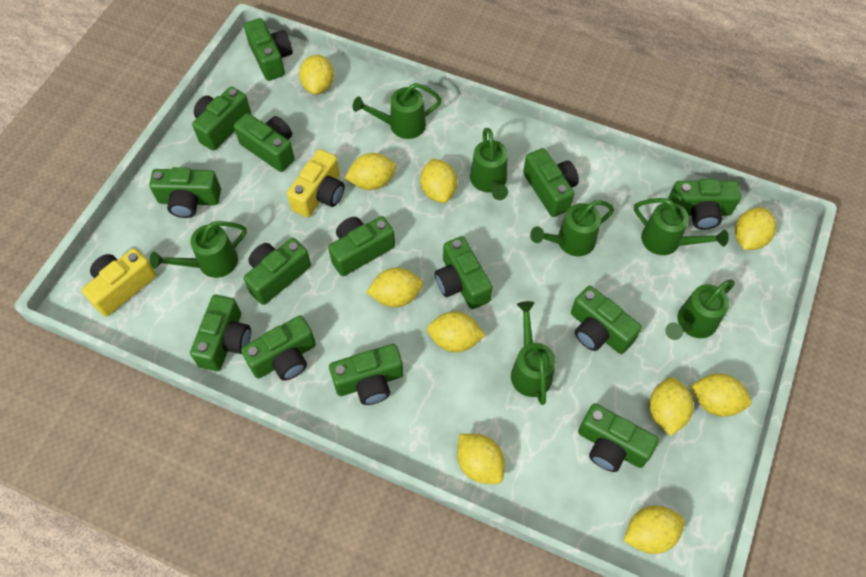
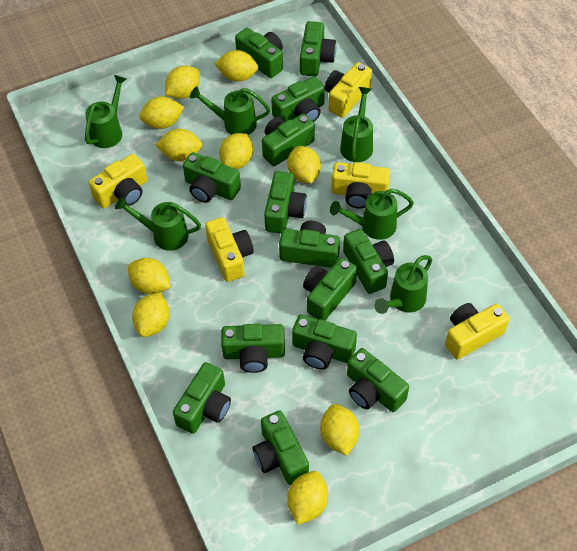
green watering can: 7 -> 6
yellow camera: 2 -> 5

